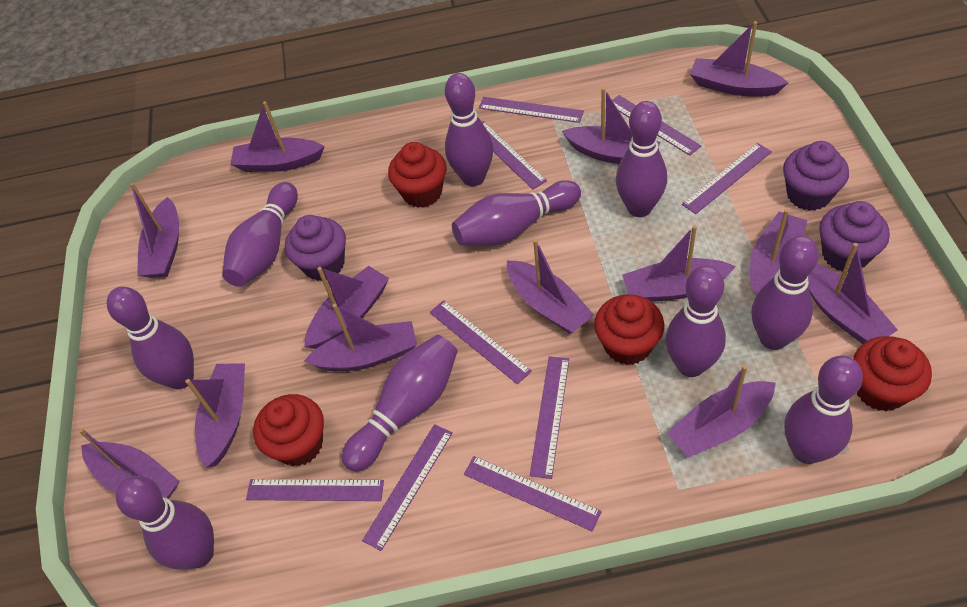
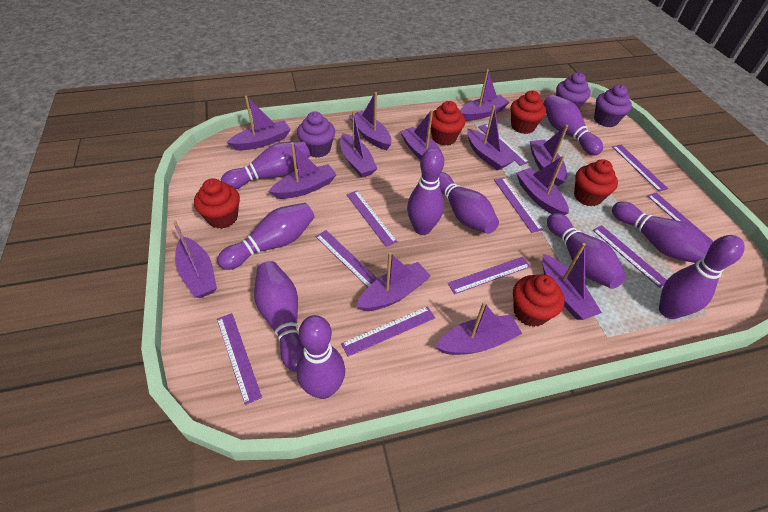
purple ruler: 9 -> 10
red cupcake: 4 -> 5

